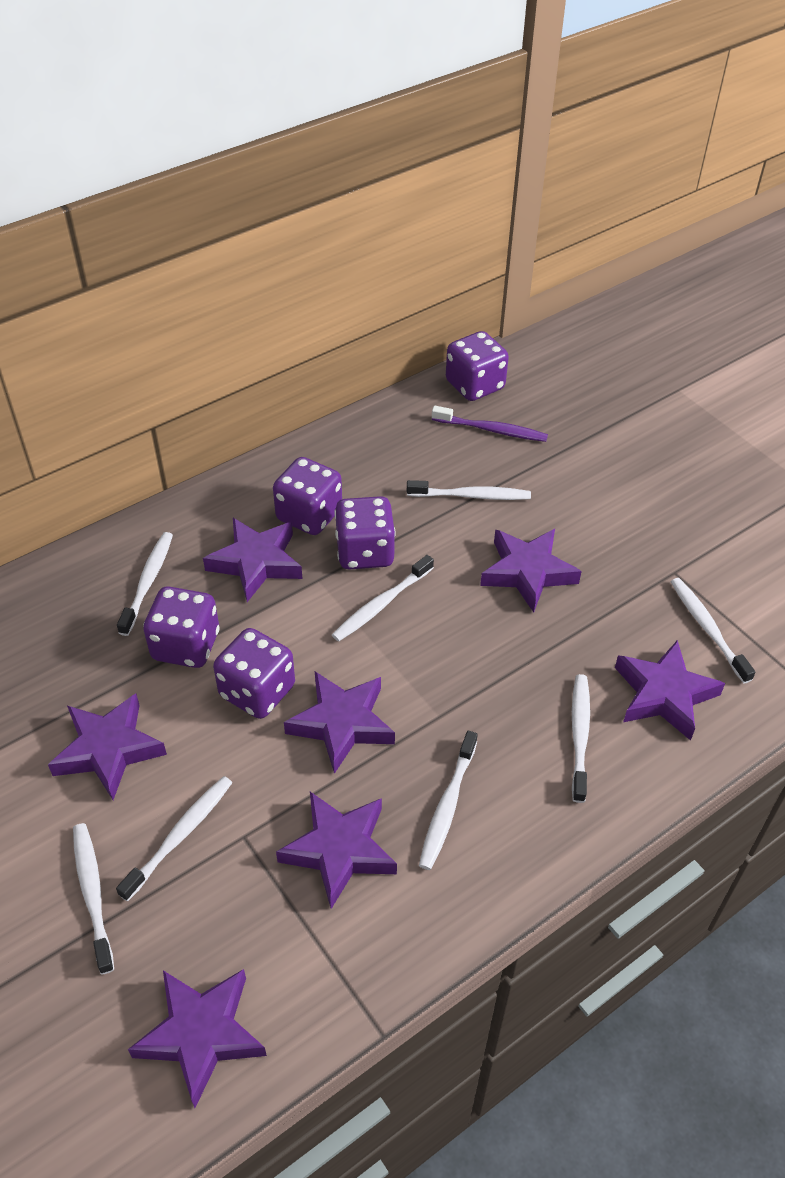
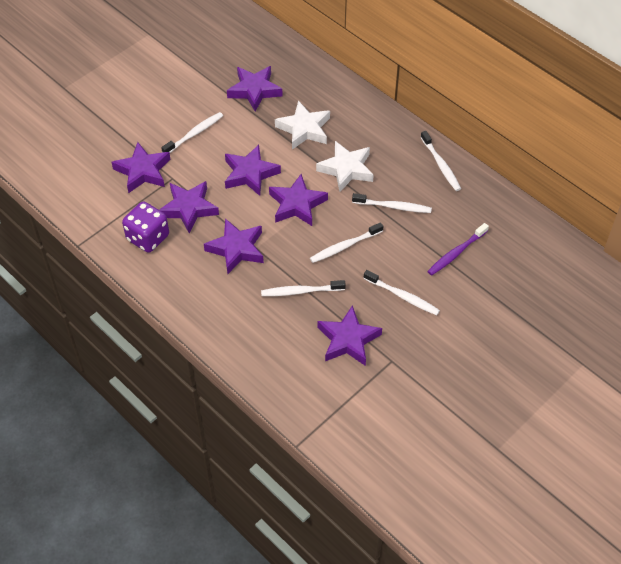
purple dice: 5 -> 1
white star: 0 -> 2
white toothbrush: 8 -> 6

